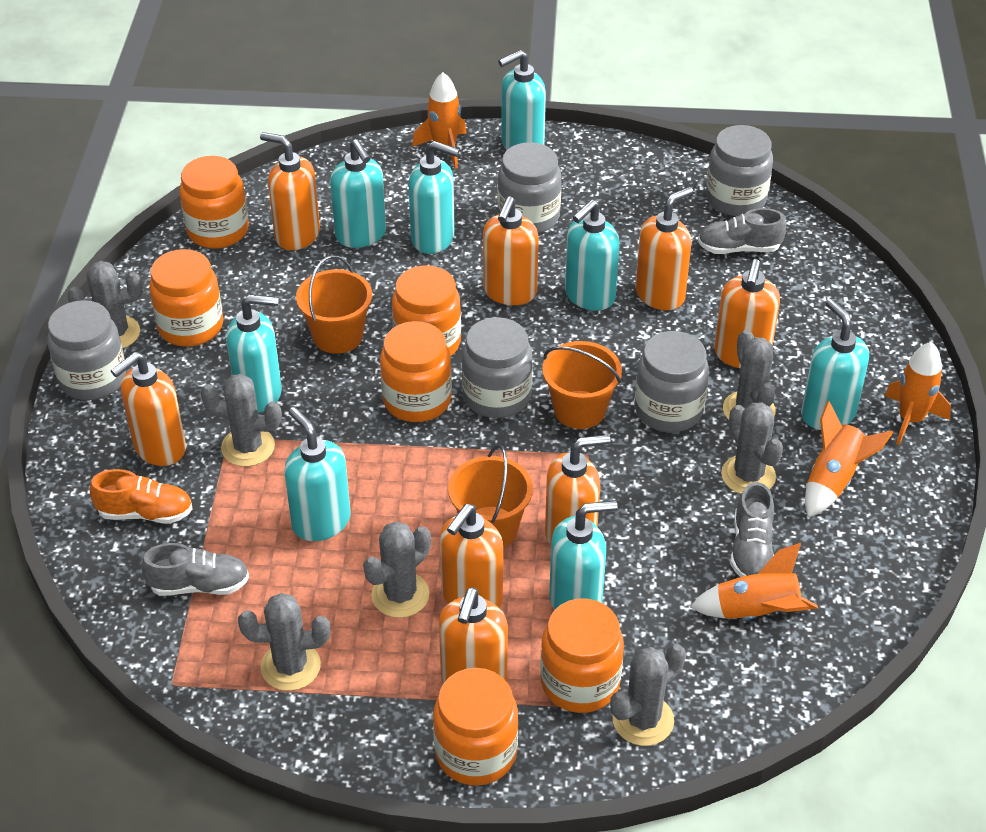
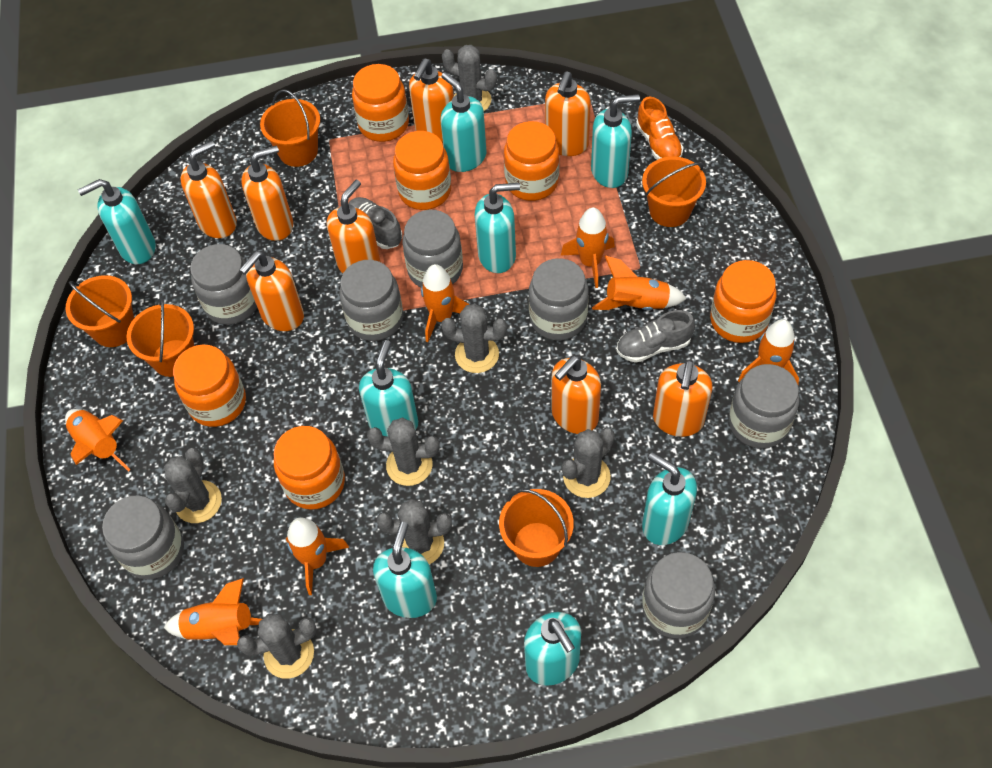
grey jar: 5 -> 7
grey shoe: 3 -> 2
orange bucket: 3 -> 5
orange rocket: 4 -> 7

